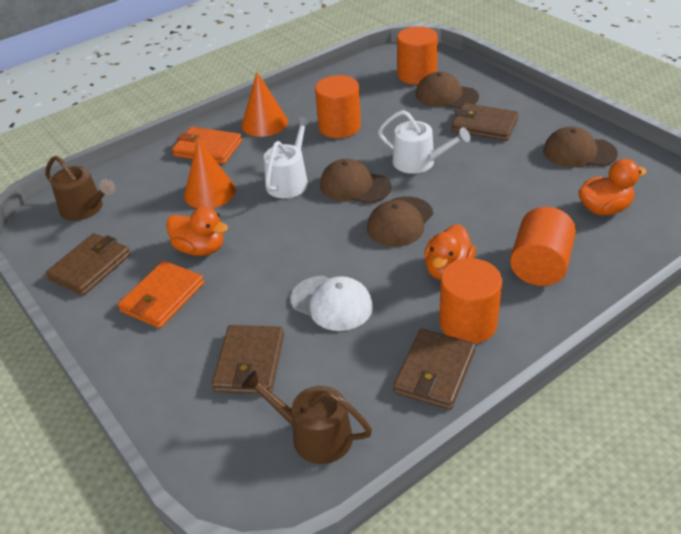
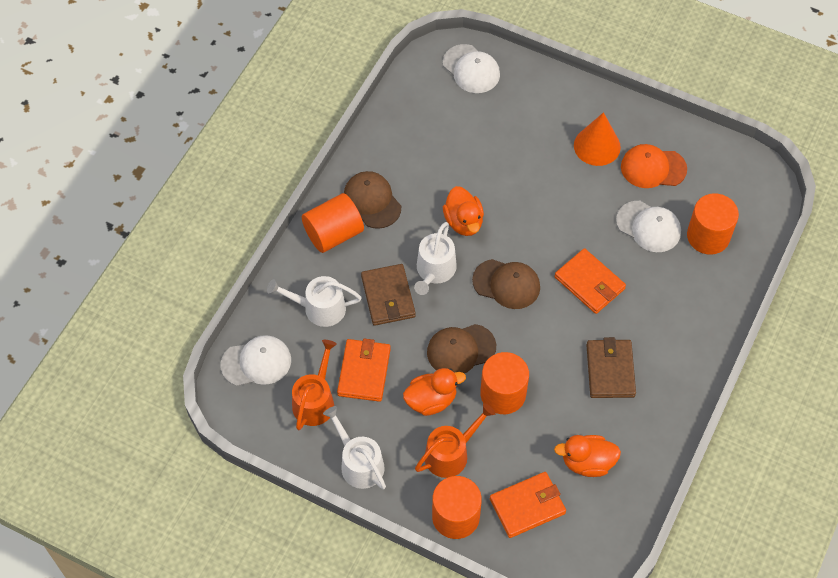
brown cap: 4 -> 3
brown wallet: 4 -> 2
brown watering can: 2 -> 0
orange cap: 0 -> 1
orange cone: 2 -> 1
orange wallet: 2 -> 3
orange watering can: 0 -> 2
white cap: 1 -> 3
white watering can: 2 -> 3

